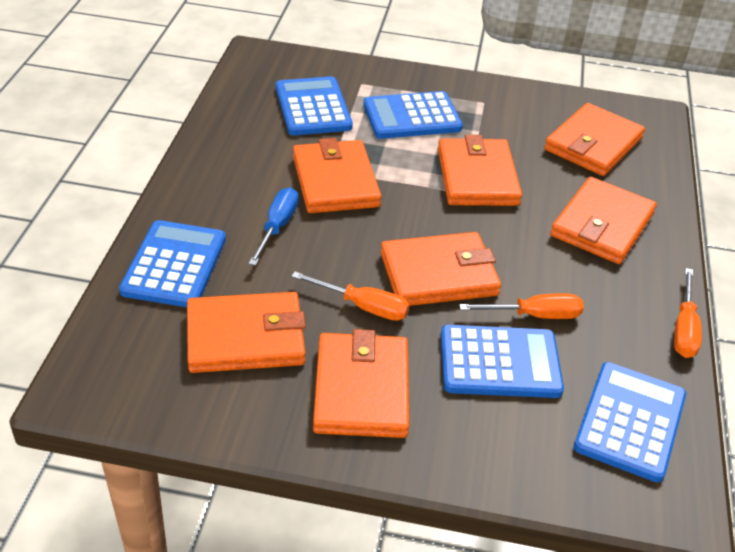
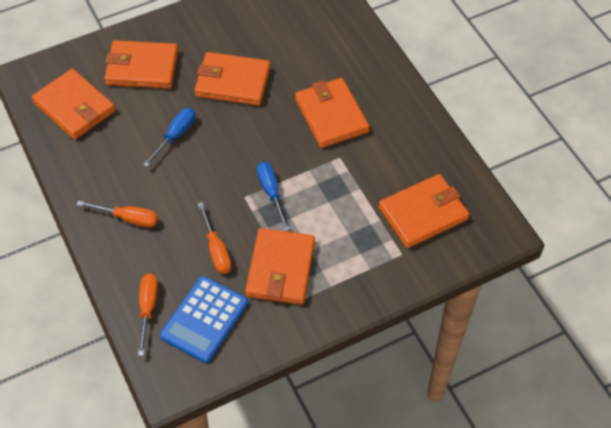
blue calculator: 5 -> 1
blue screwdriver: 1 -> 2
orange wallet: 7 -> 6

